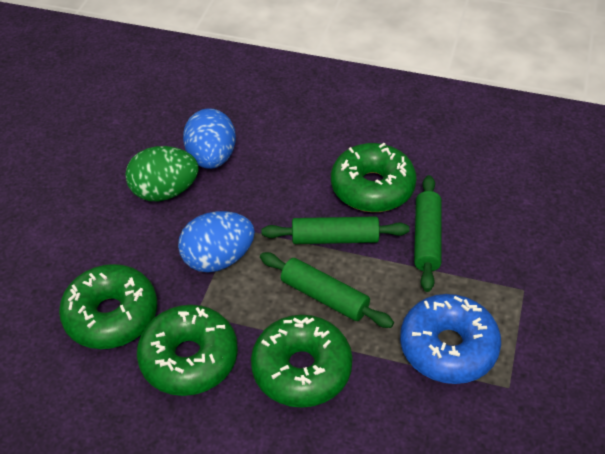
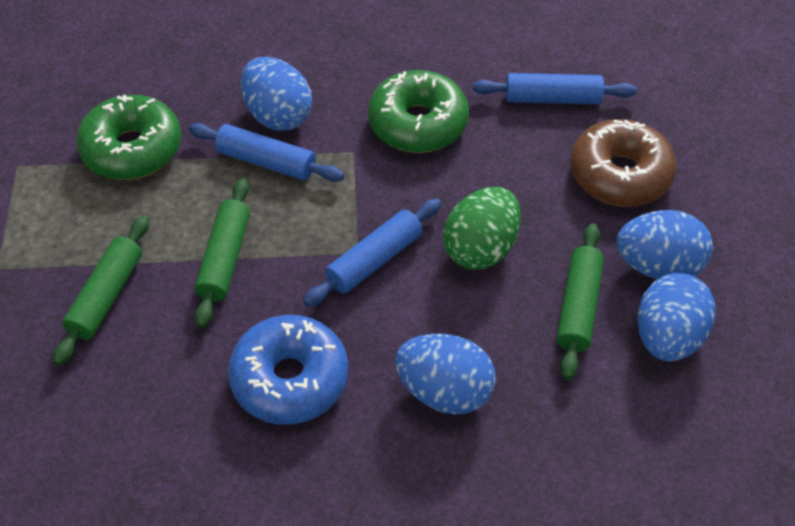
blue egg: 2 -> 4
blue rolling pin: 0 -> 3
brown donut: 0 -> 1
green donut: 4 -> 2

